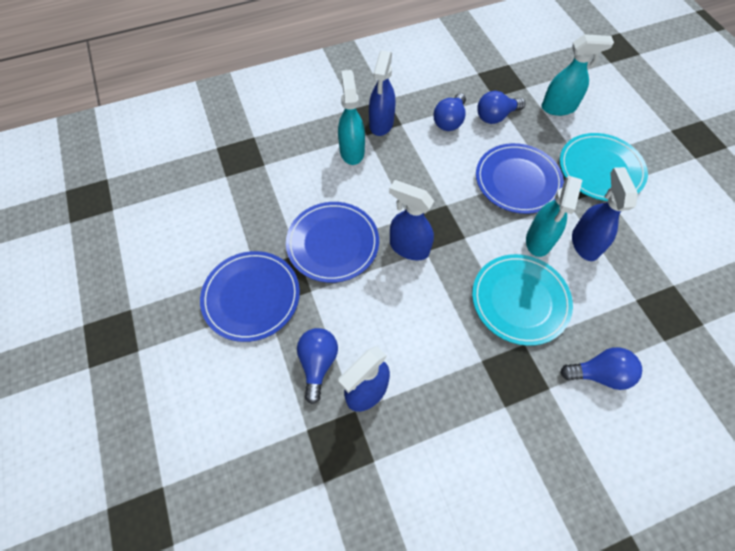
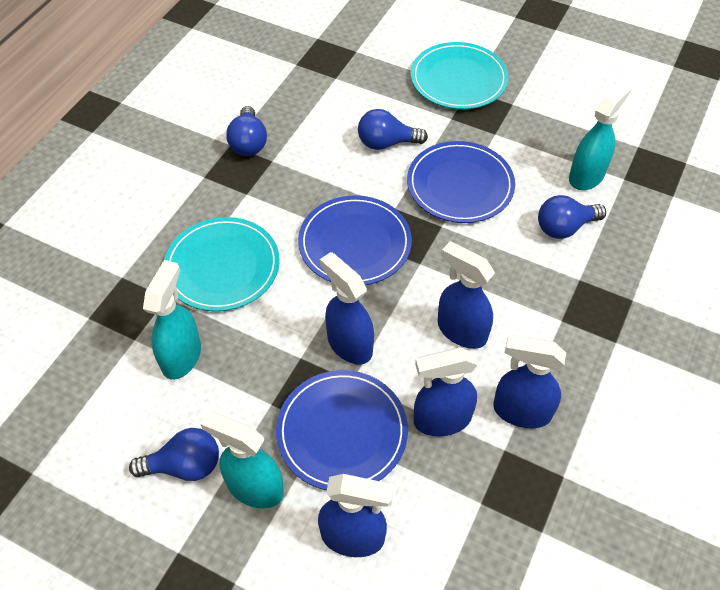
blue spray bottle: 4 -> 5

